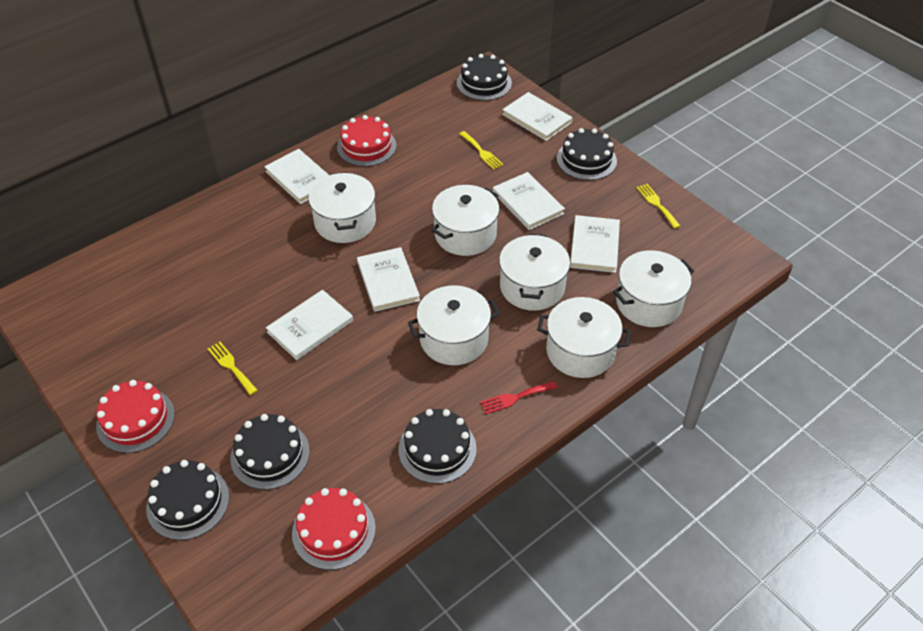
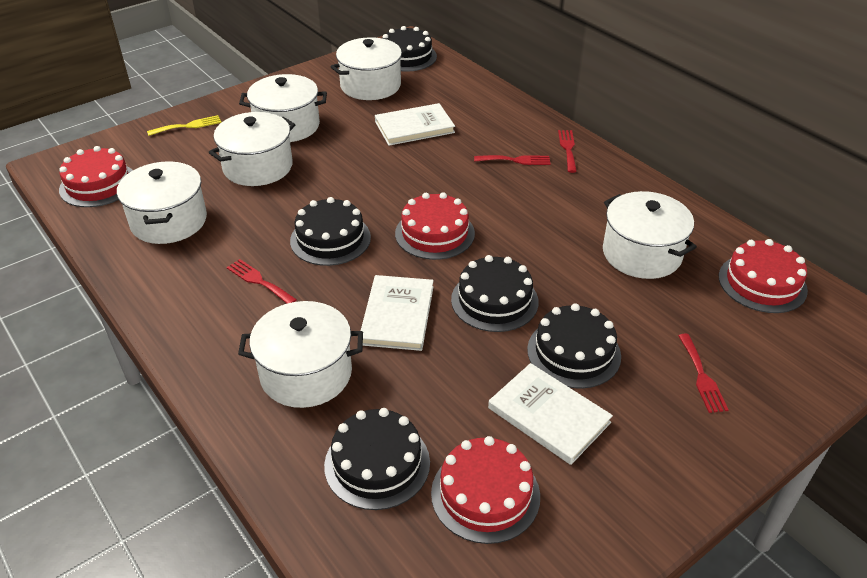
red cake: 3 -> 4
red fork: 1 -> 4
white book: 6 -> 3
yellow fork: 3 -> 1

